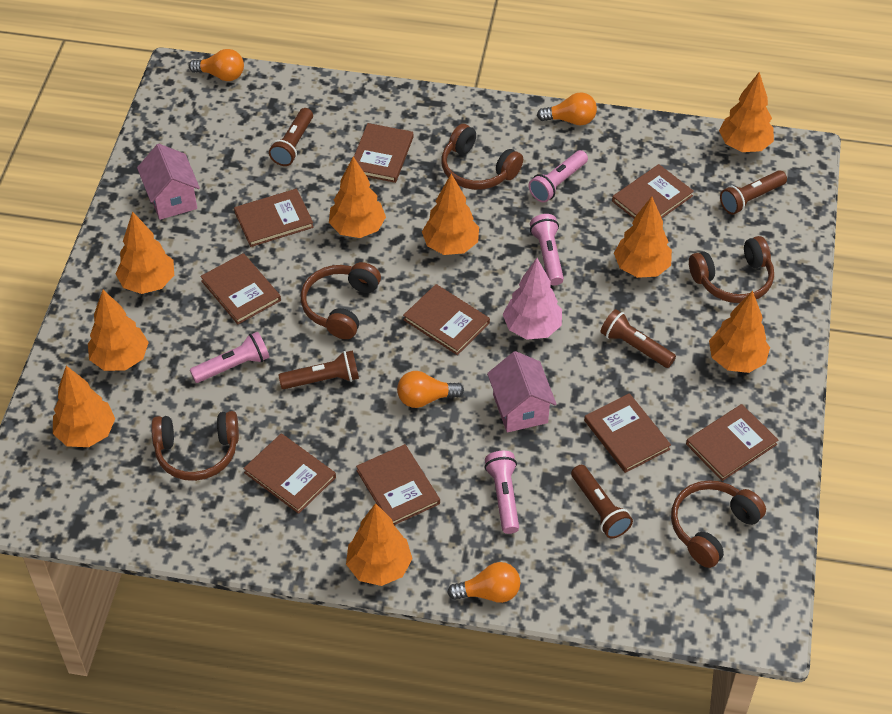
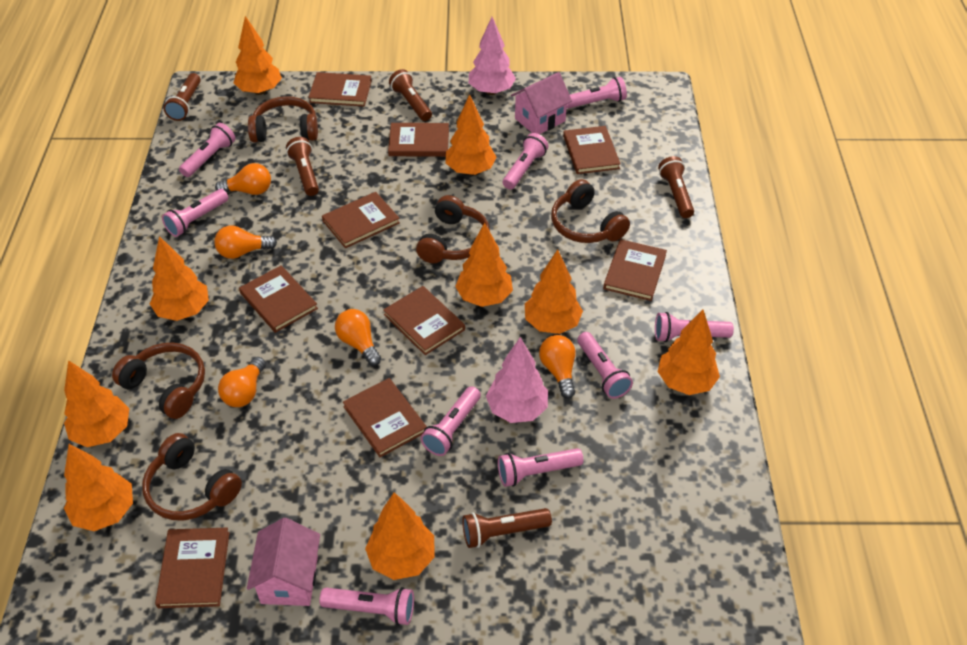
orange light bulb: 4 -> 5
pink flashlight: 4 -> 9
pink tree: 1 -> 2

